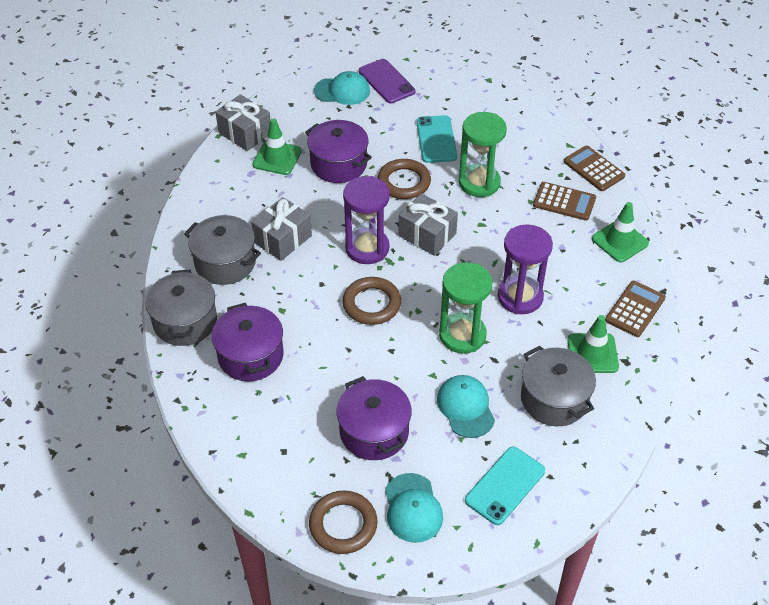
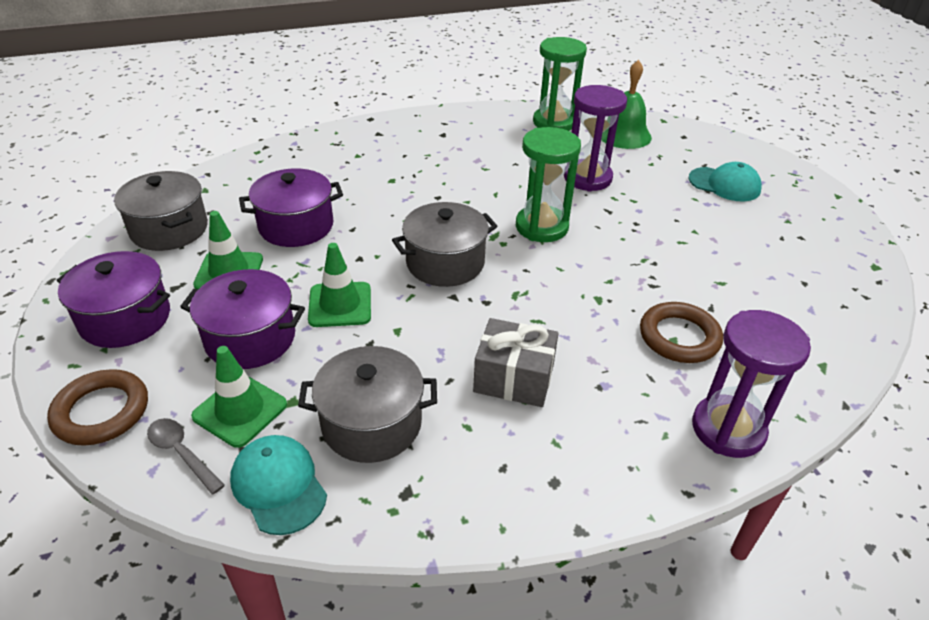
brown calculator: 3 -> 0
brown ring: 3 -> 2
green bell: 0 -> 1
grey gift: 3 -> 1
grey spoon: 0 -> 1
purple phone: 1 -> 0
turquoise cap: 3 -> 2
turquoise phone: 2 -> 0

